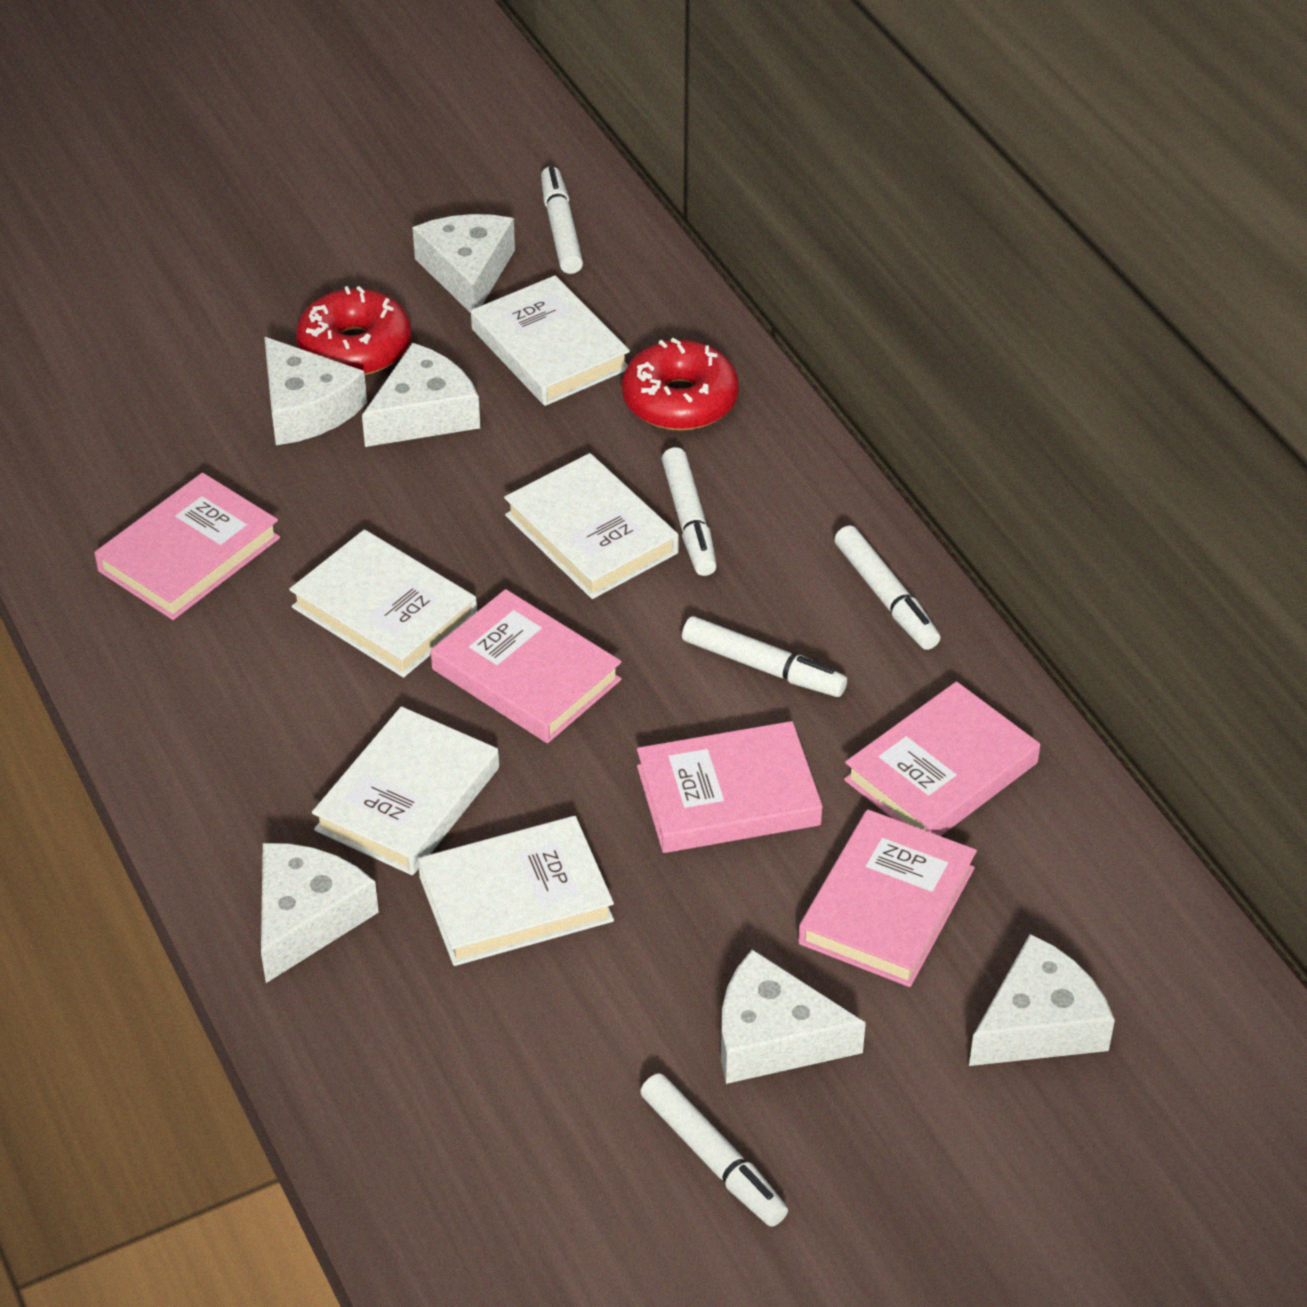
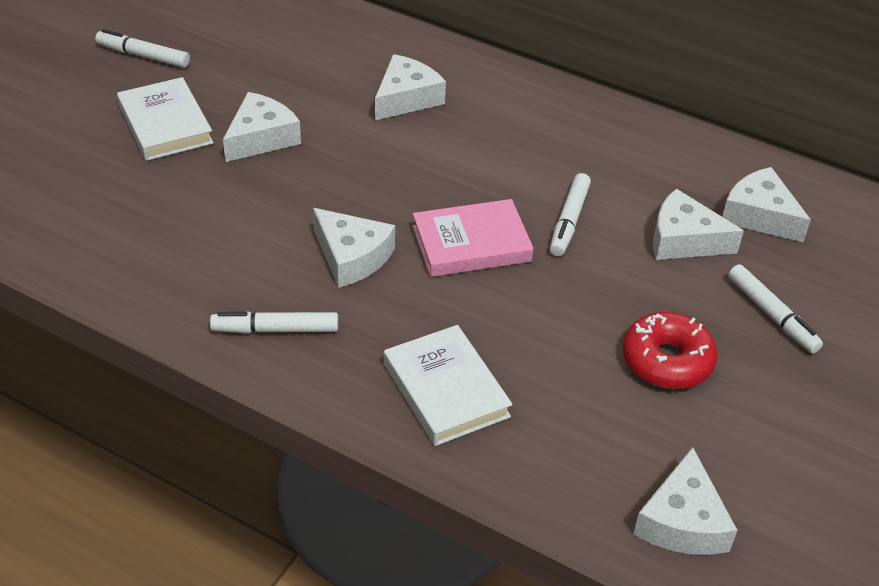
pink book: 5 -> 1
red donut: 2 -> 1
white book: 5 -> 2
white marker: 5 -> 4

